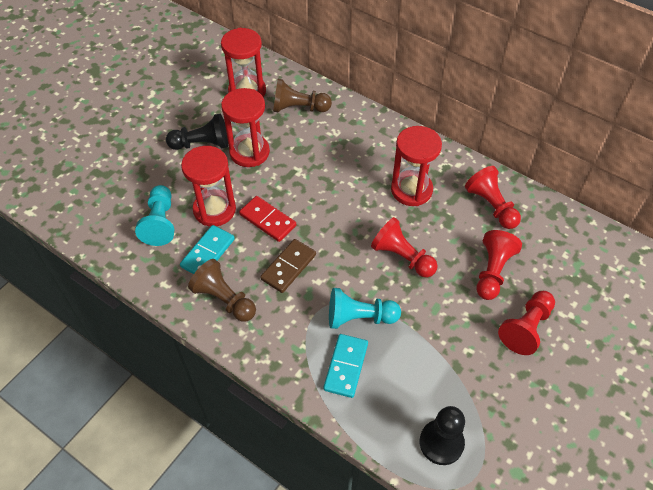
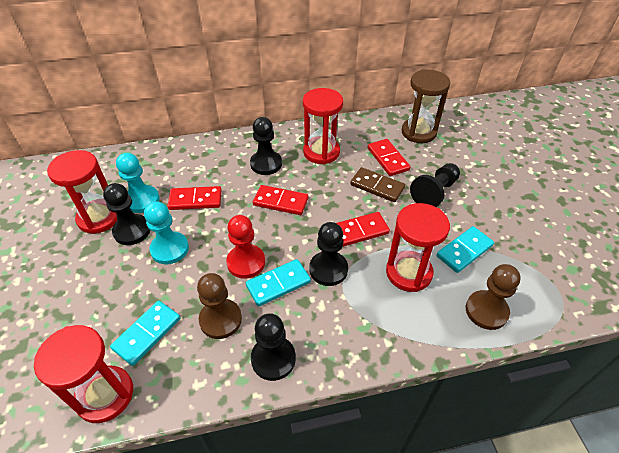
black pawn: 2 -> 5
brown hourglass: 0 -> 1
red domino: 1 -> 4
red pawn: 4 -> 1
turquoise domino: 2 -> 3

